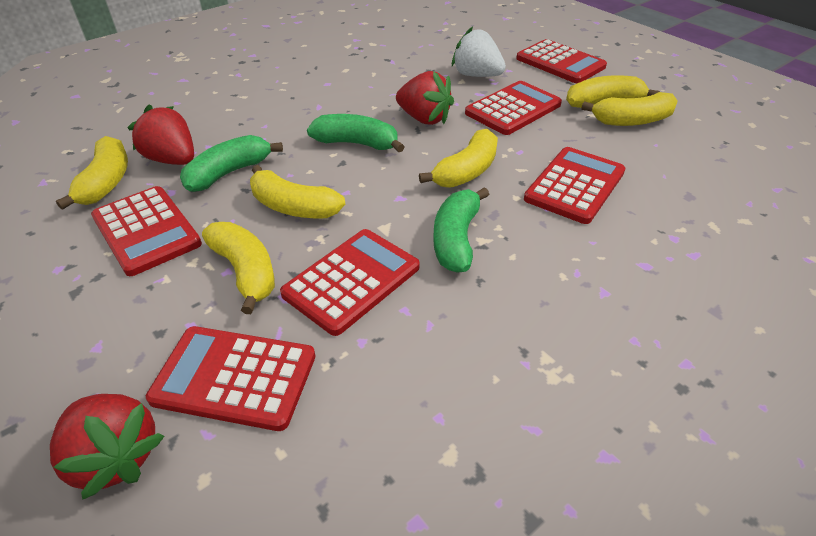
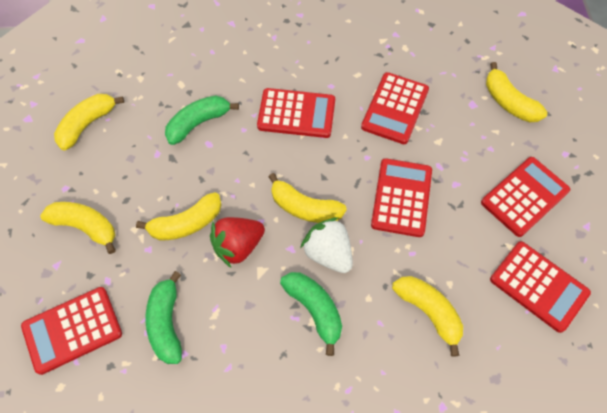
red strawberry: 3 -> 1

